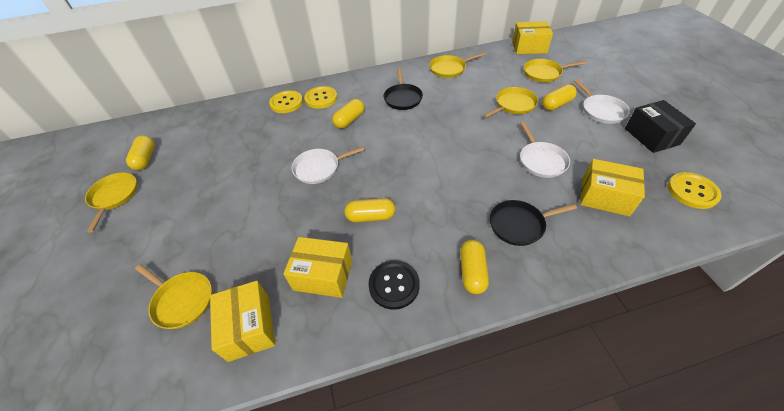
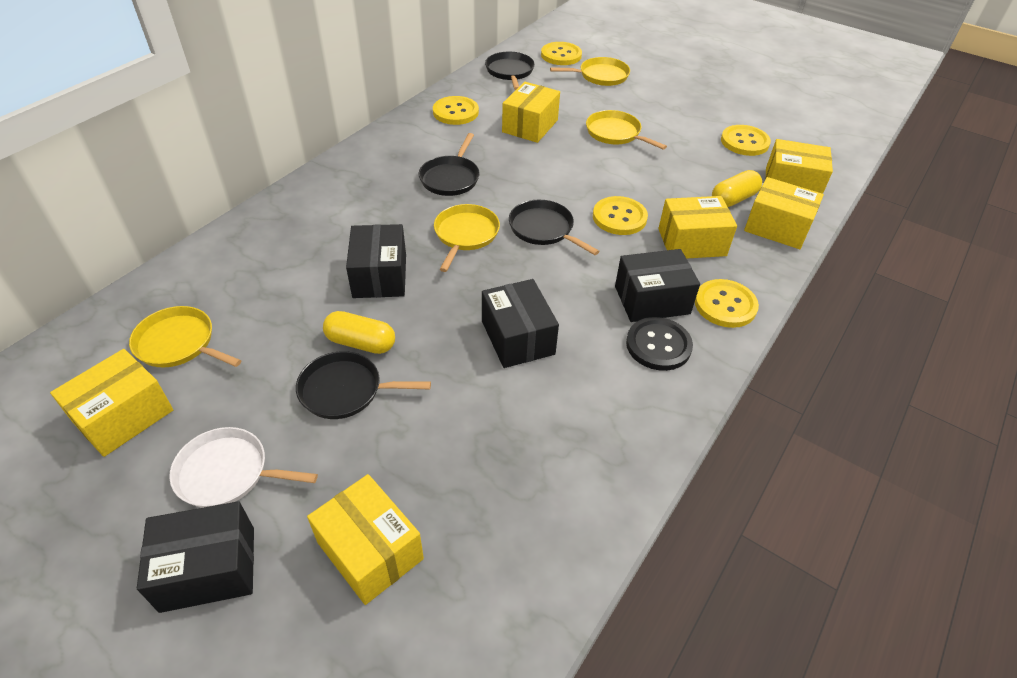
black box: 1 -> 4
black pan: 2 -> 4
white pan: 3 -> 1
yellow box: 4 -> 6
yellow button: 3 -> 5
yellow capsule: 5 -> 2
yellow pan: 5 -> 4

